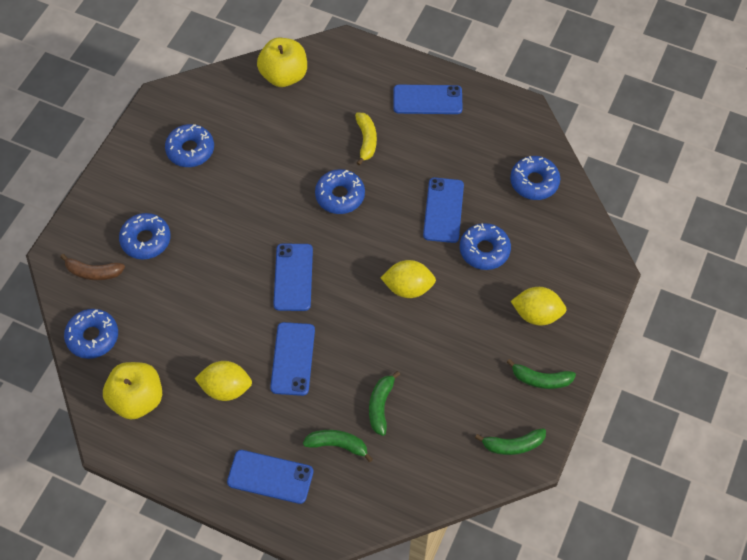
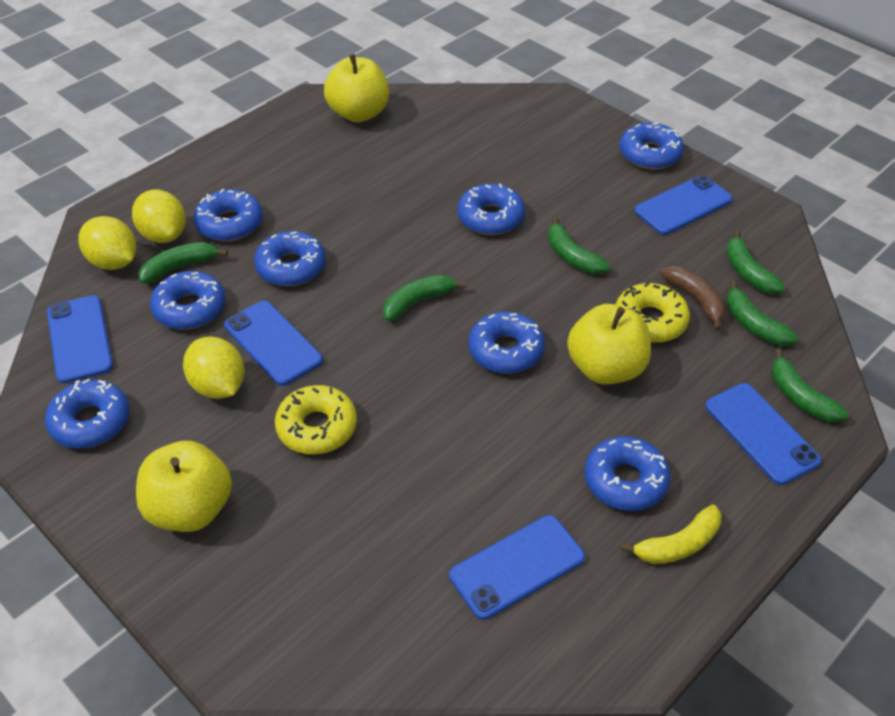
blue donut: 6 -> 8
green banana: 4 -> 6
yellow apple: 2 -> 3
yellow donut: 0 -> 2

